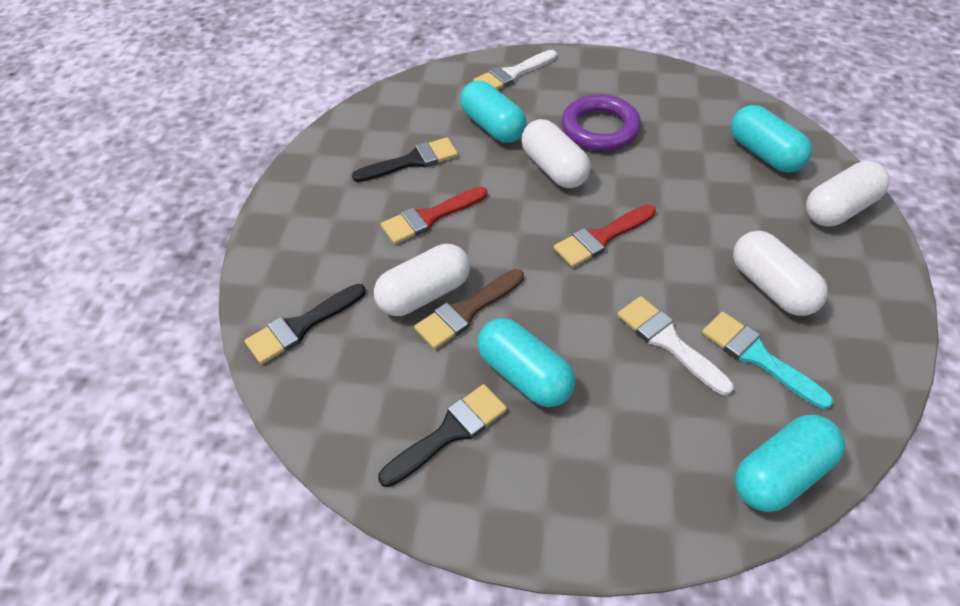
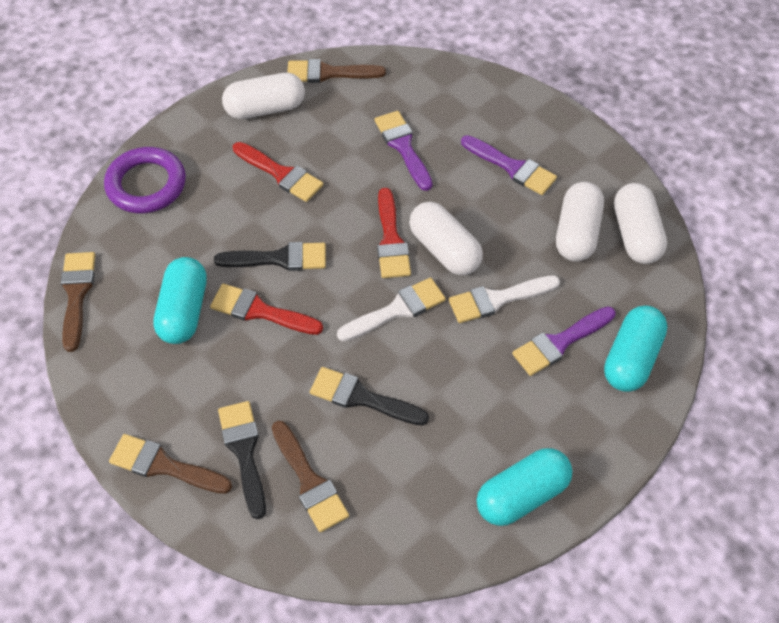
brown brush: 1 -> 4
purple brush: 0 -> 3
red brush: 2 -> 3
turquoise brush: 1 -> 0
turquoise capsule: 4 -> 3

